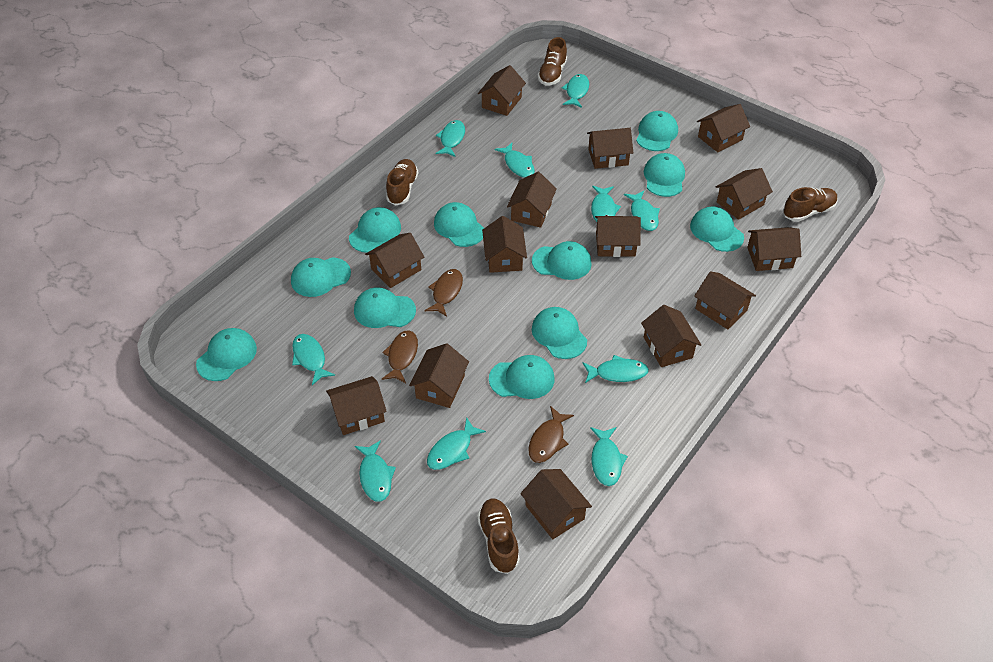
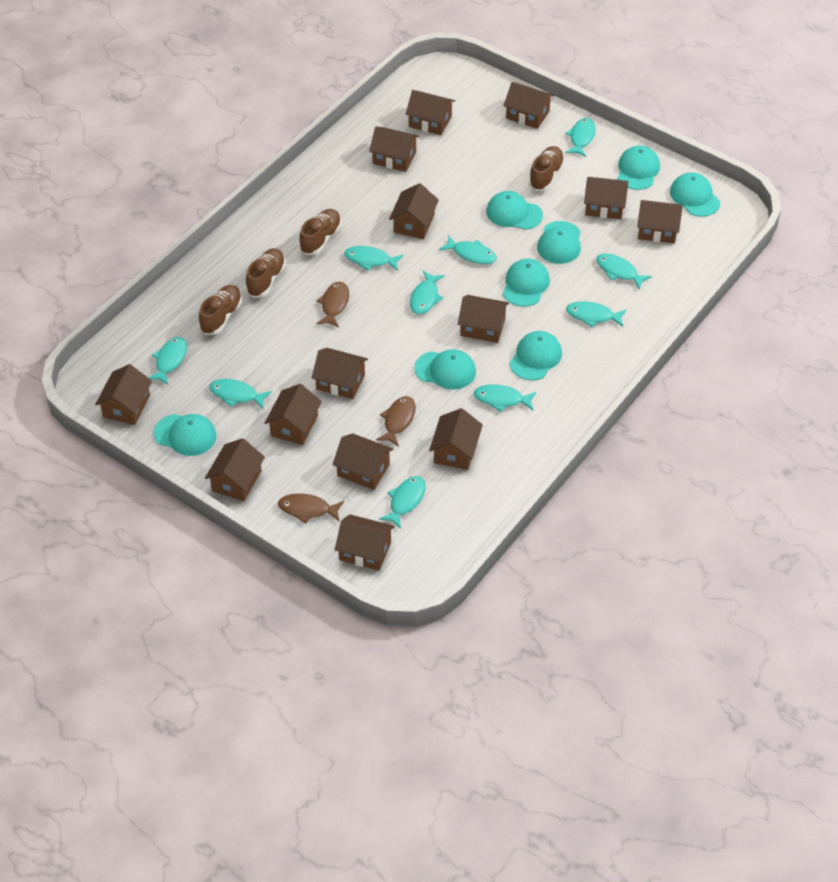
turquoise cap: 11 -> 8

